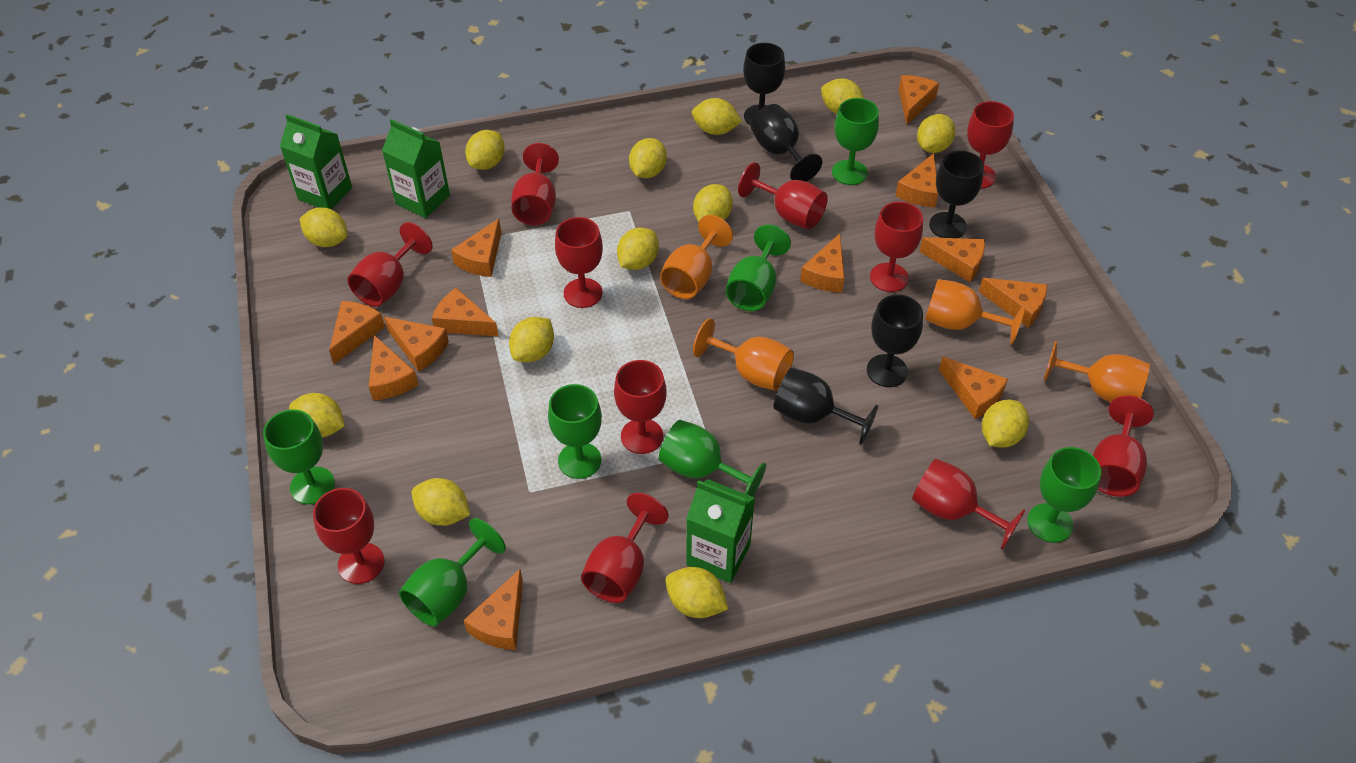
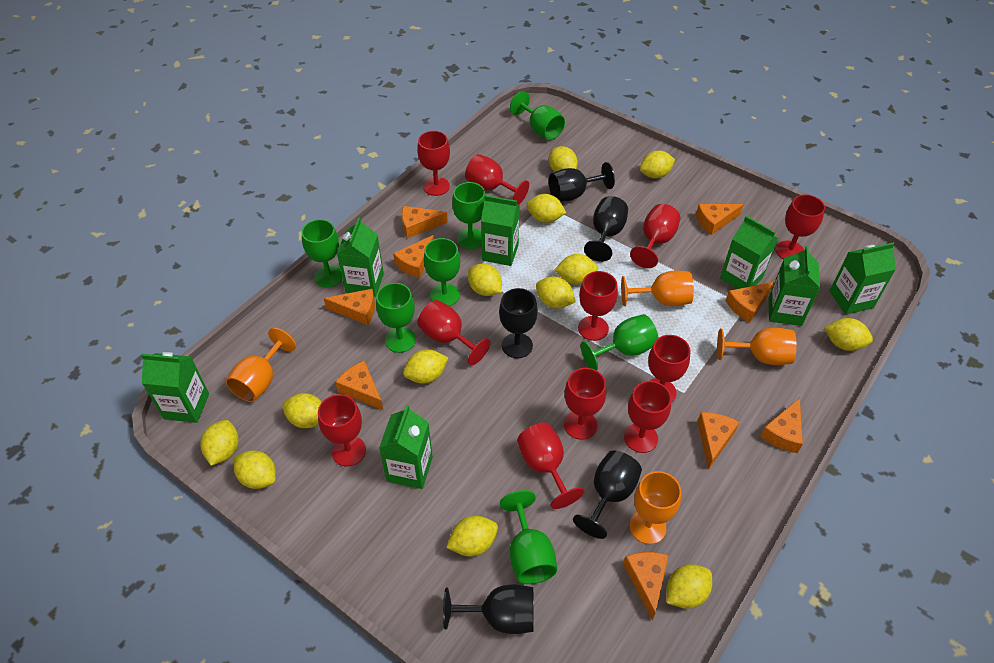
green carton: 3 -> 7
orange cheese: 12 -> 9

